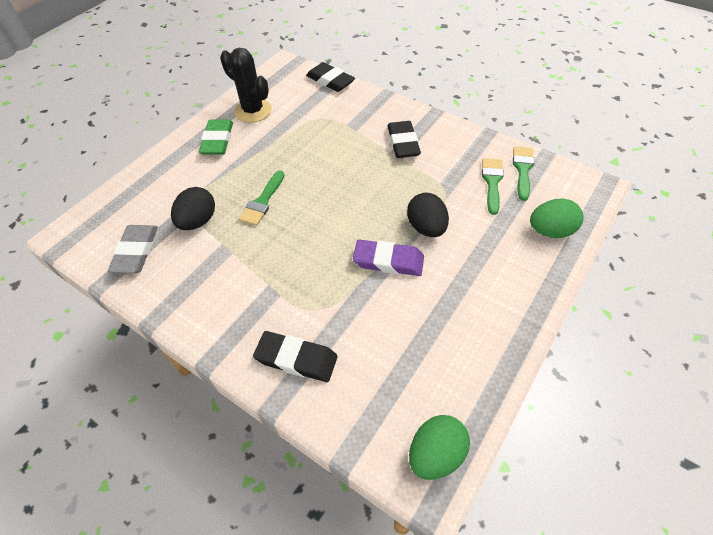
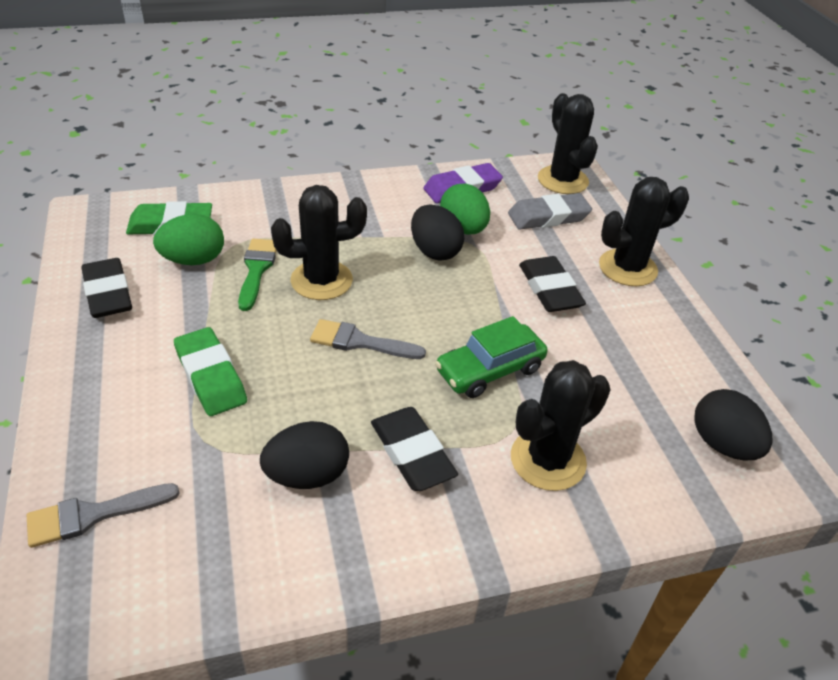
black cactus: 1 -> 4
black egg: 2 -> 3
green brush: 3 -> 1
green car: 0 -> 1
green eraser: 1 -> 2
grey brush: 0 -> 2

